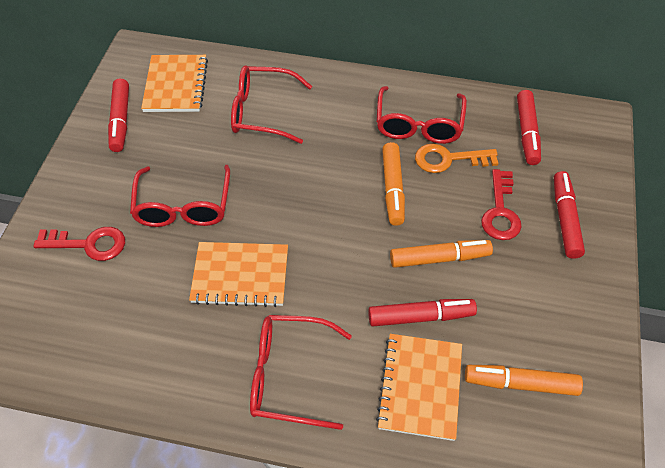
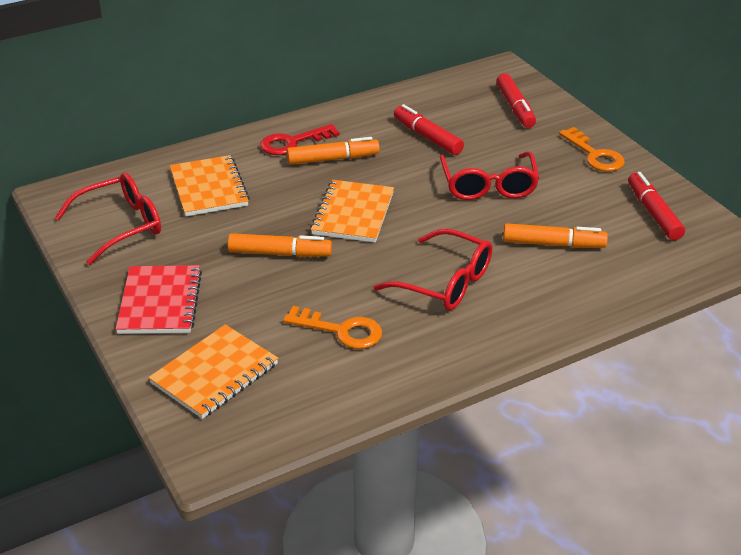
orange key: 1 -> 2
red glasses: 4 -> 3
red key: 2 -> 1
red marker: 4 -> 3
red notebook: 0 -> 1

